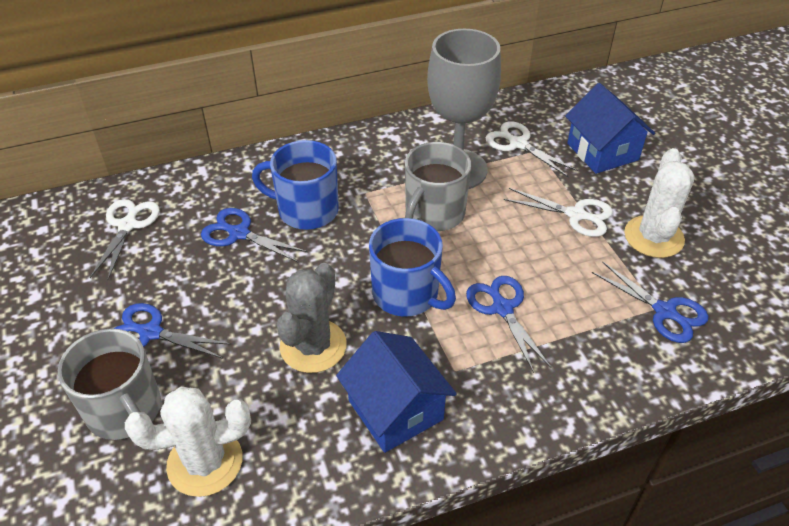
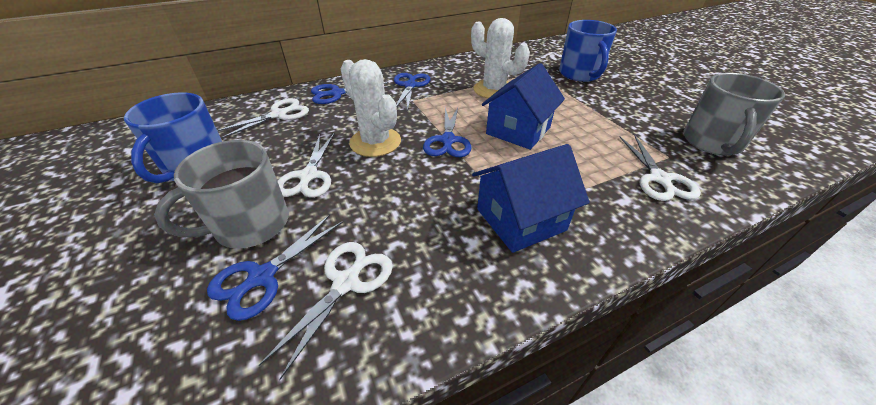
grey cactus: 1 -> 0
grey goblet: 1 -> 0
white scissors: 3 -> 4

